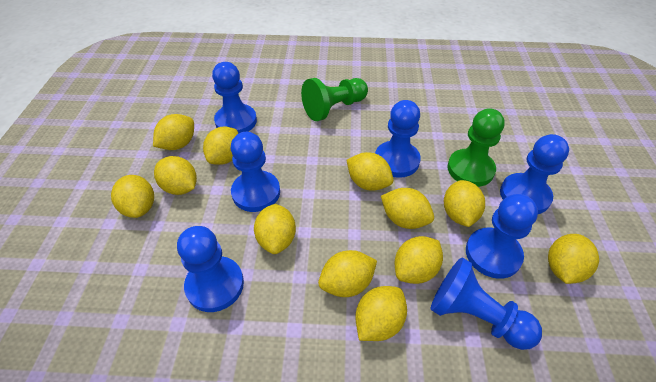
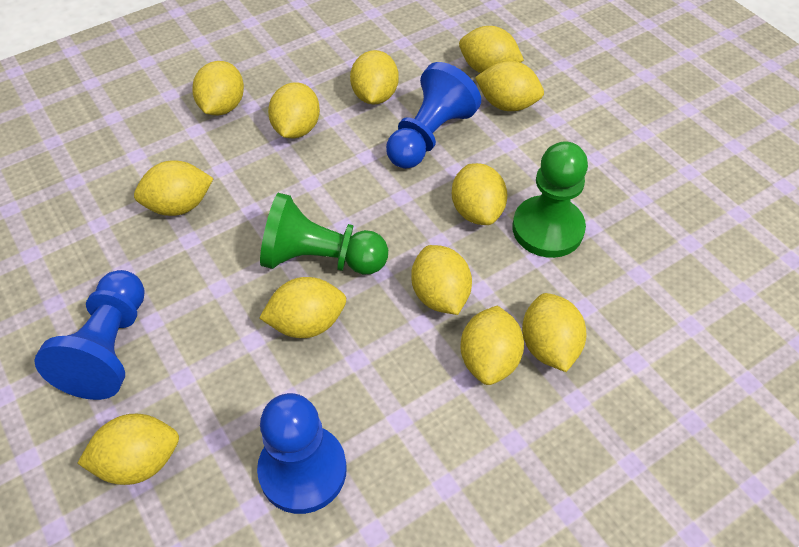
blue pawn: 7 -> 3

